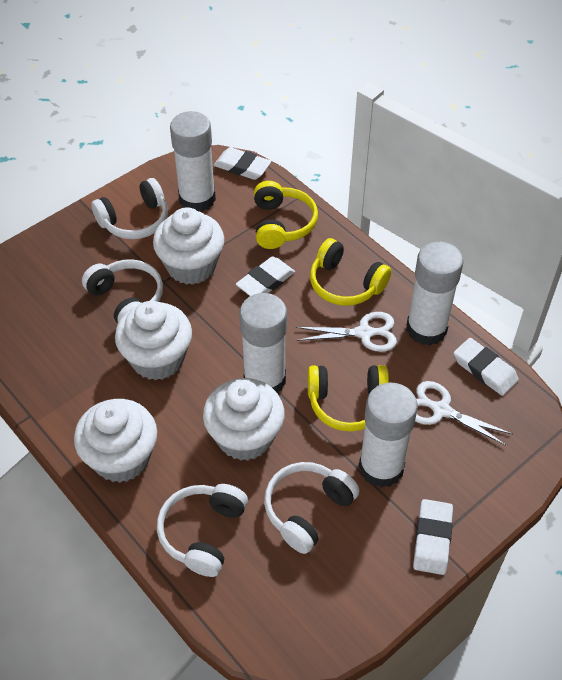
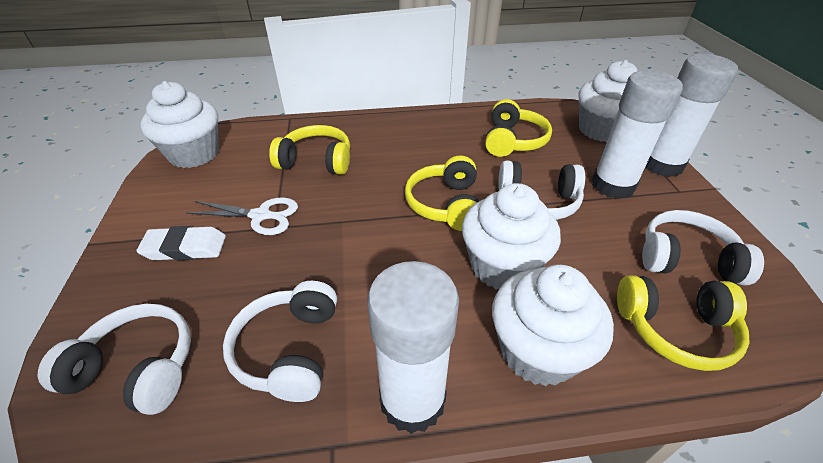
white eraser: 4 -> 1
white glue stick: 4 -> 3
white scissors: 2 -> 1
yellow headphones: 3 -> 4

